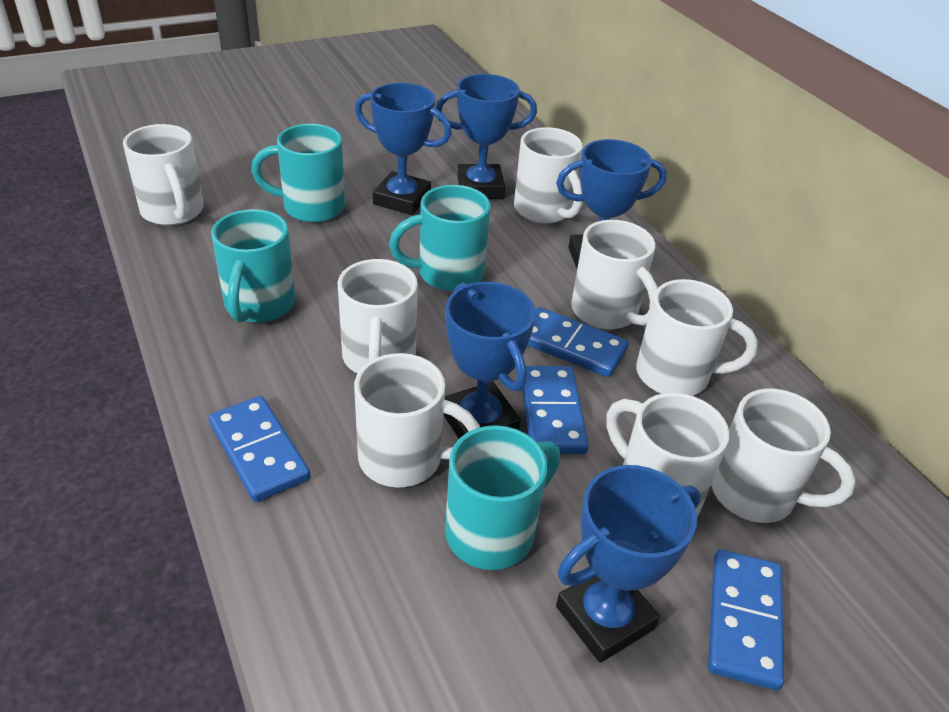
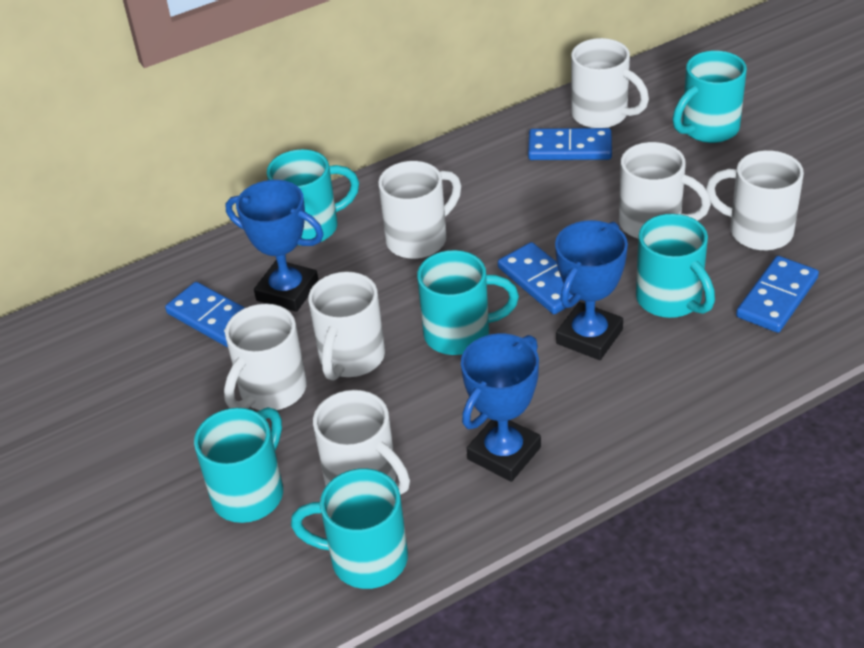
blue trophy: 5 -> 3
turquoise mug: 4 -> 6
white mug: 8 -> 7

